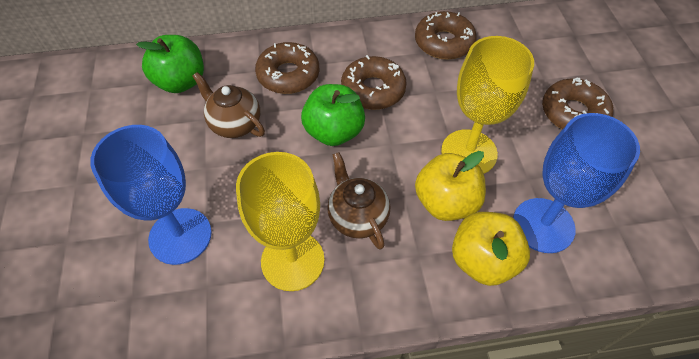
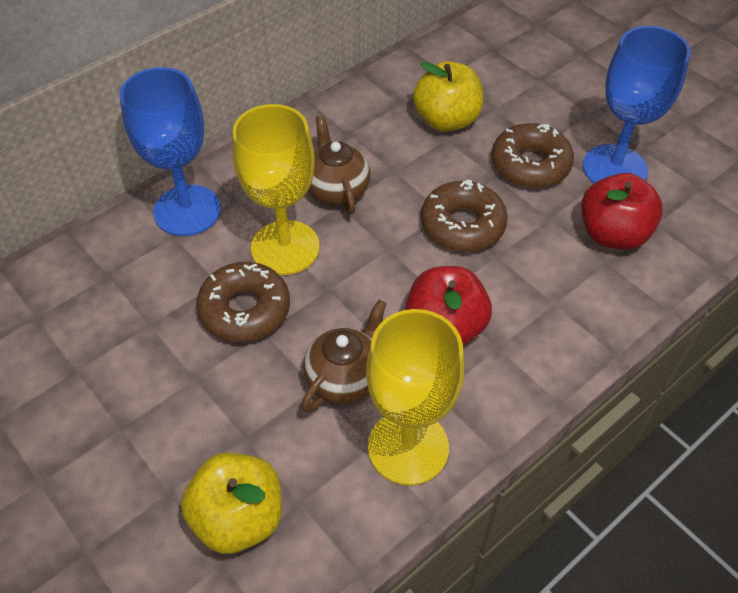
brown donut: 4 -> 3
green apple: 2 -> 0
red apple: 0 -> 2

